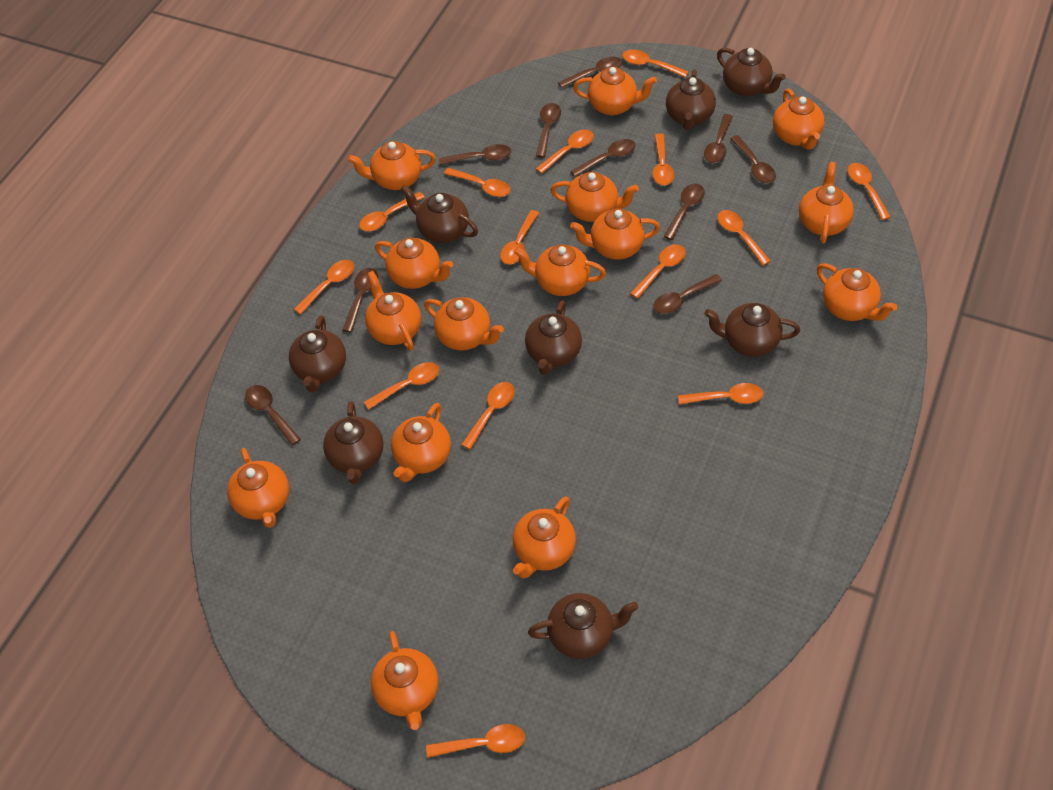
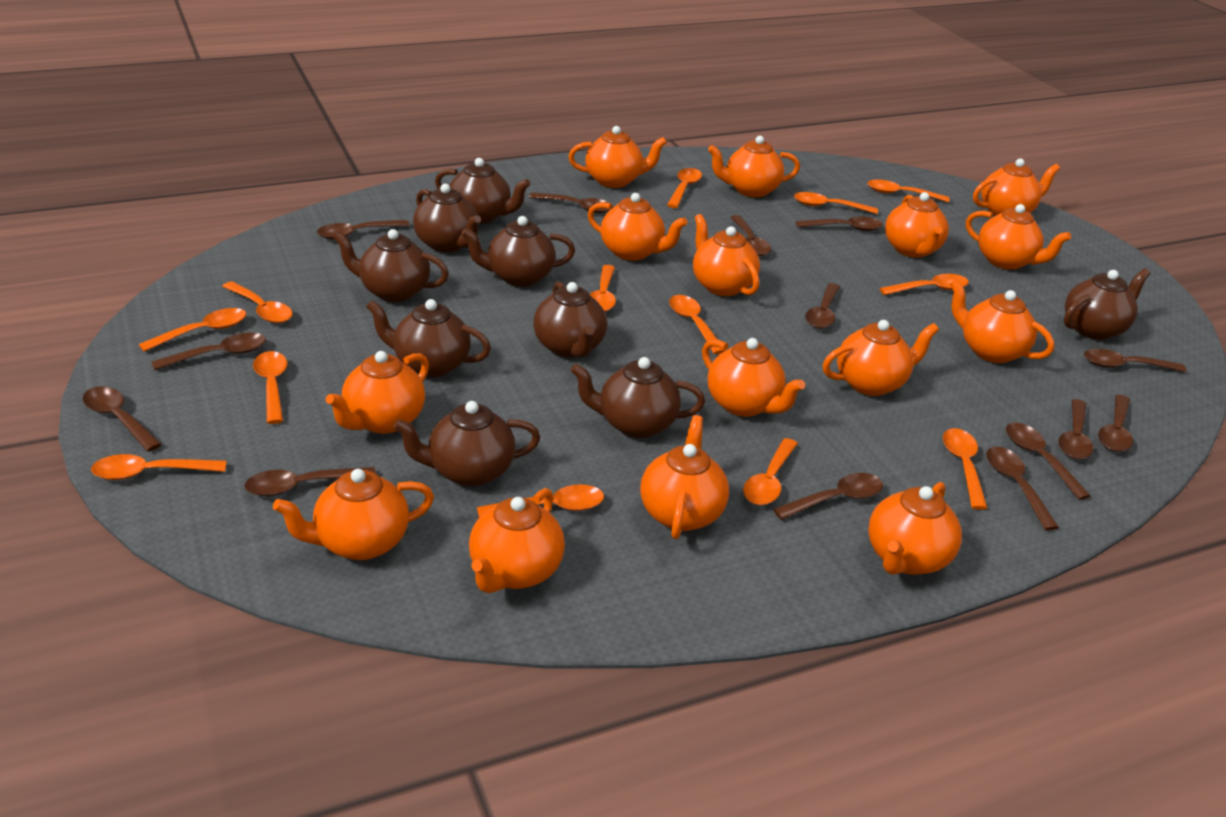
brown spoon: 10 -> 14
brown teapot: 8 -> 9
orange spoon: 14 -> 13

